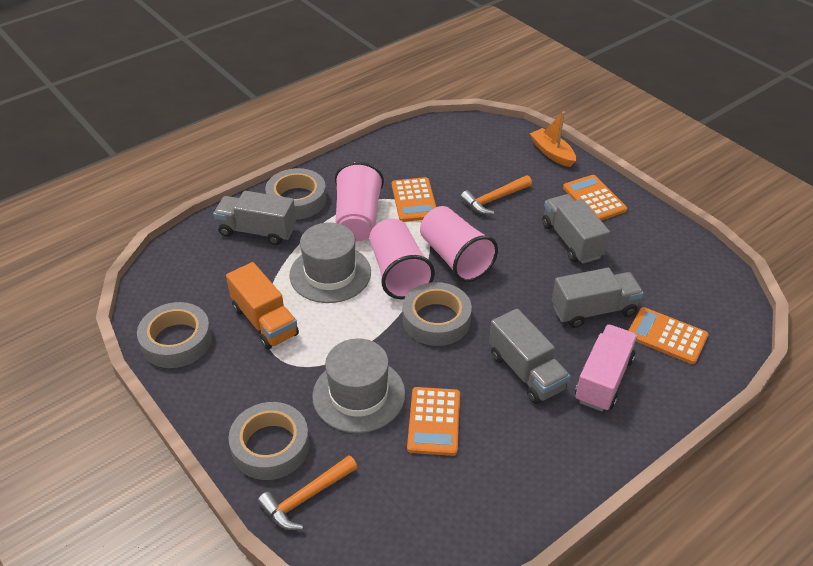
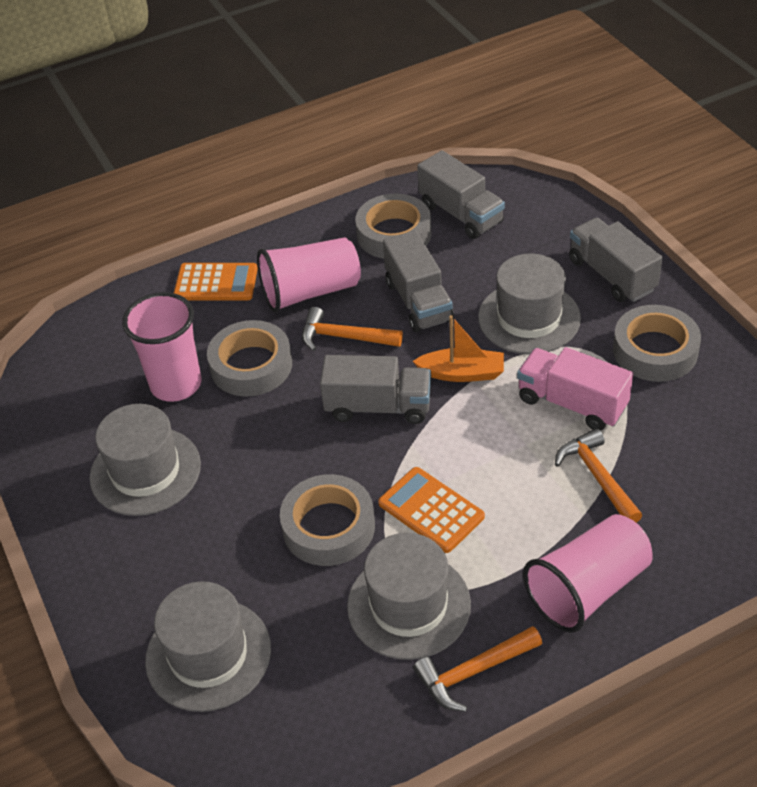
grey hat: 2 -> 4
orange calculator: 4 -> 2
orange hammer: 2 -> 3
orange truck: 1 -> 0

